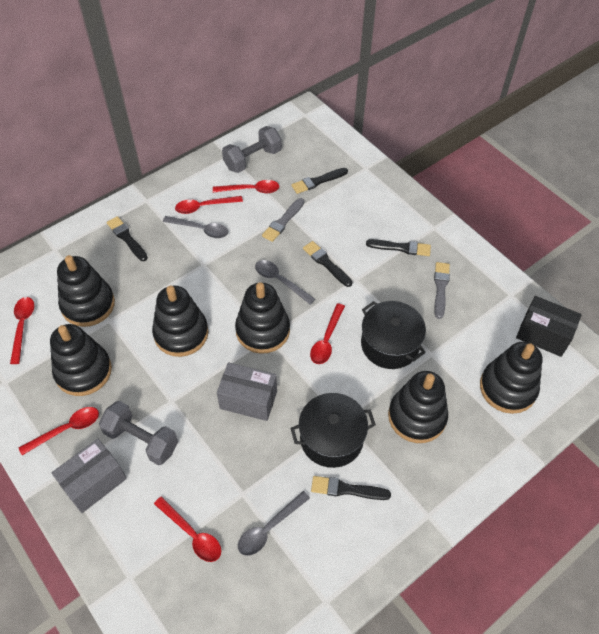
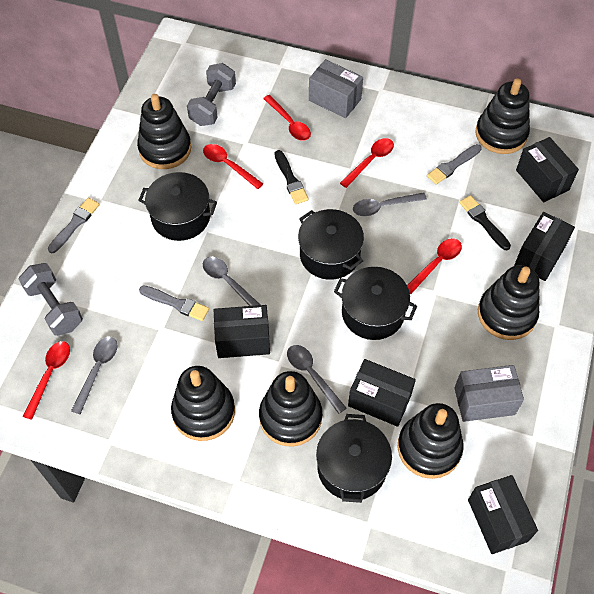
black box: 1 -> 5
black brush: 5 -> 2
black pot: 2 -> 4
grey brush: 2 -> 3
grey spoon: 3 -> 4
red spoon: 6 -> 5

